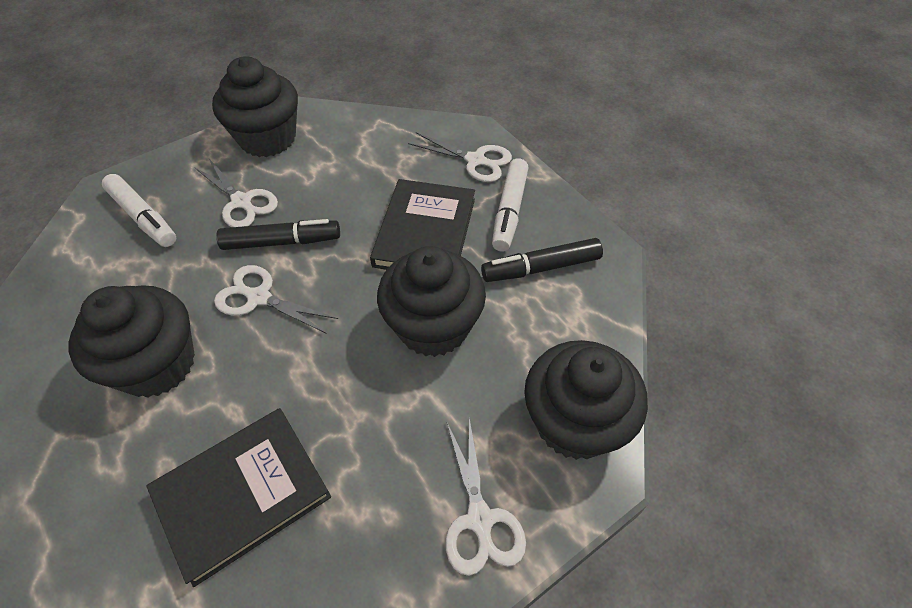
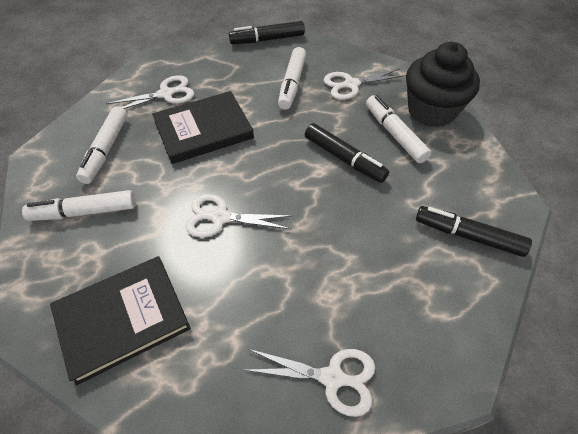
black cupcake: 4 -> 1
black marker: 2 -> 3
white marker: 2 -> 4

